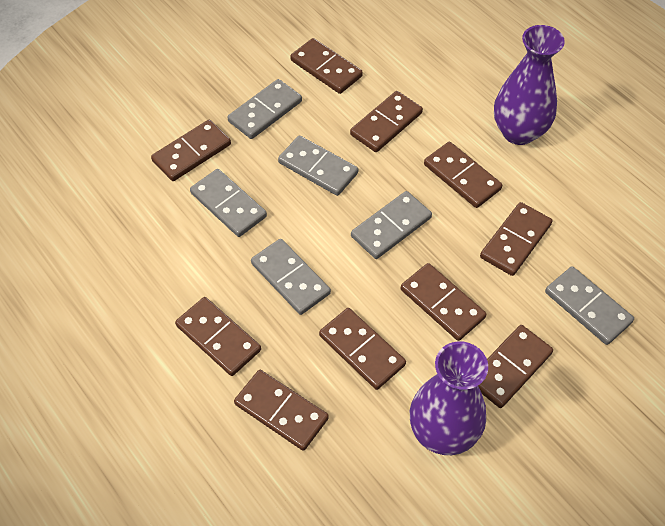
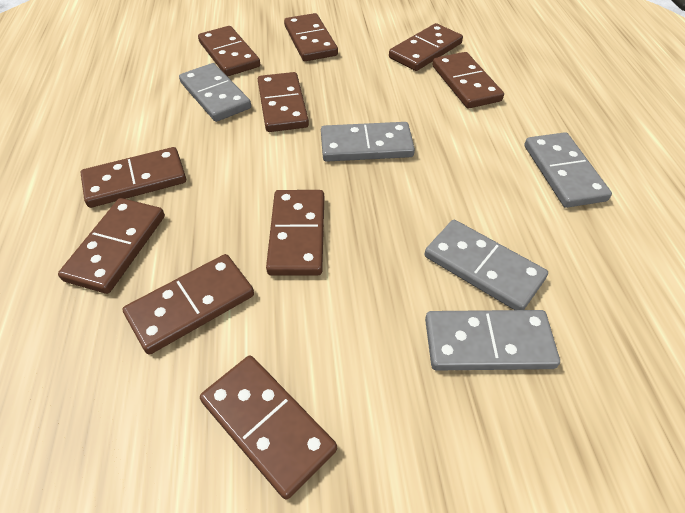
grey domino: 6 -> 5
purple vase: 2 -> 0

